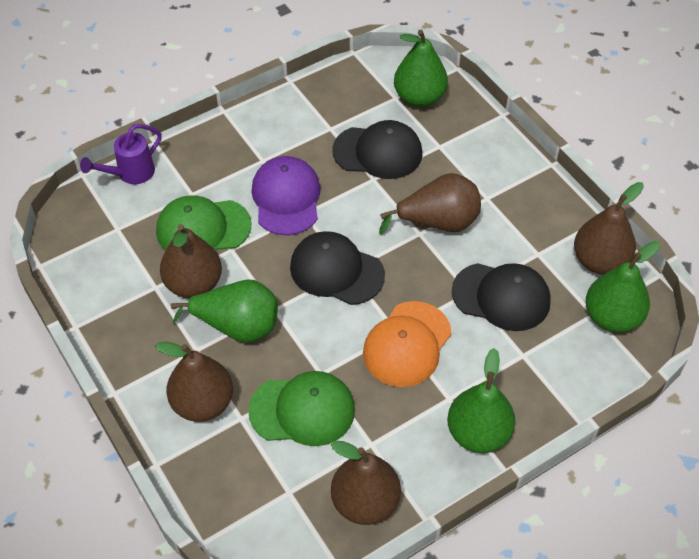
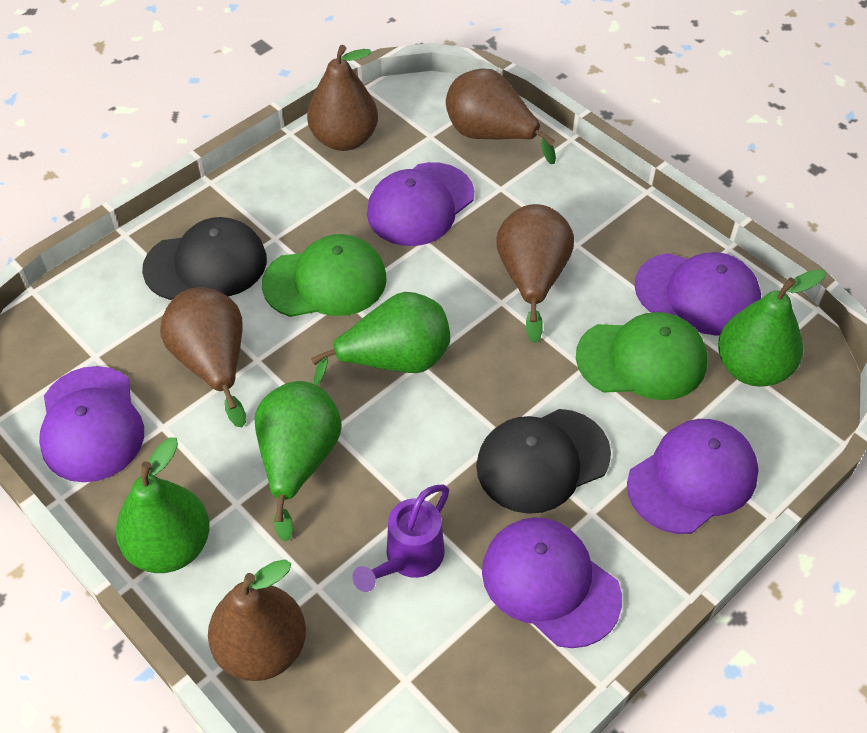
black cap: 3 -> 2
orange cap: 1 -> 0
purple cap: 1 -> 5

